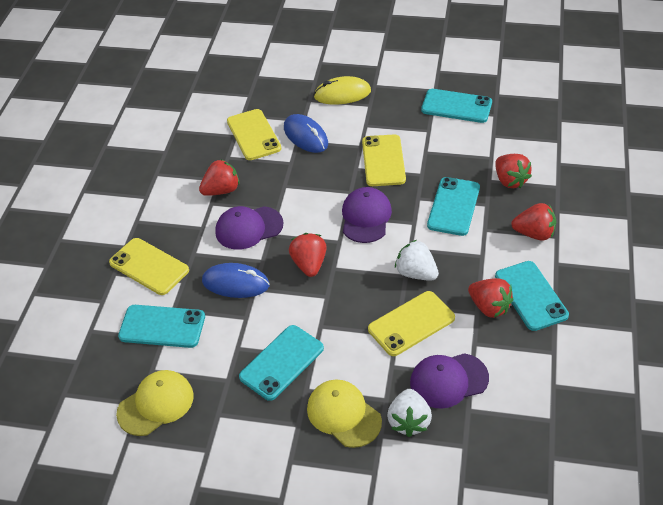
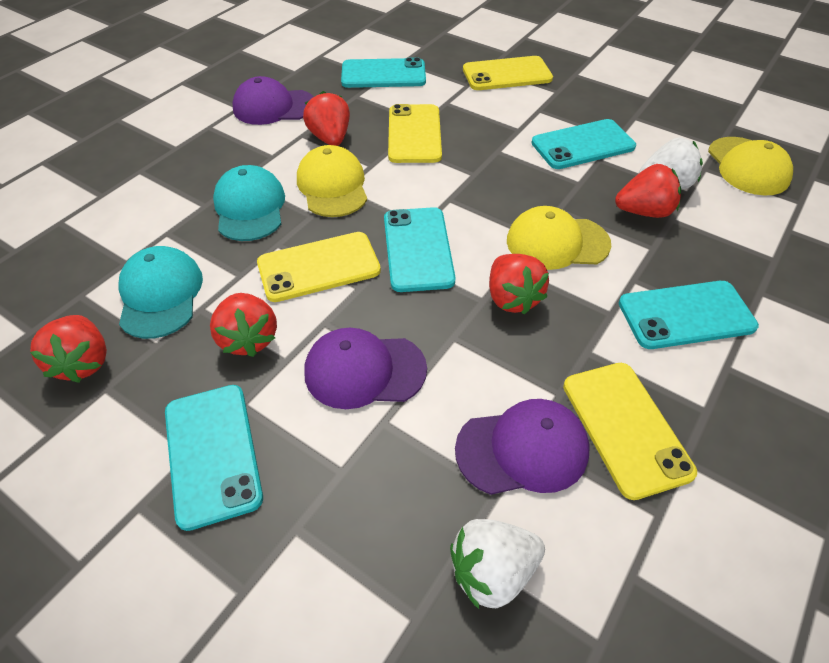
blue mouse: 2 -> 0
turquoise cap: 0 -> 2
yellow cap: 2 -> 3
yellow mouse: 1 -> 0

